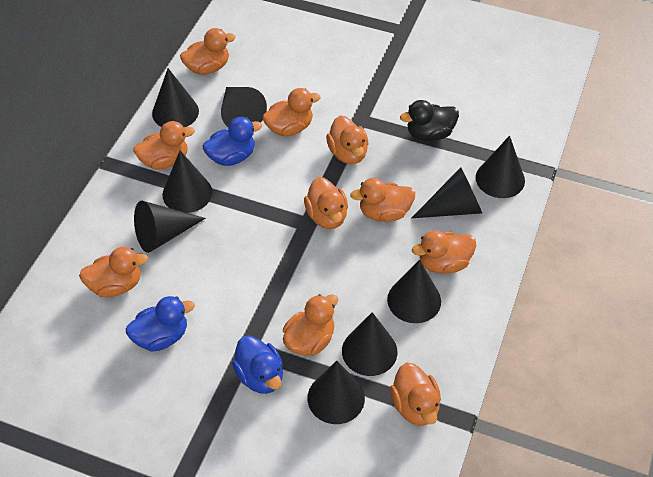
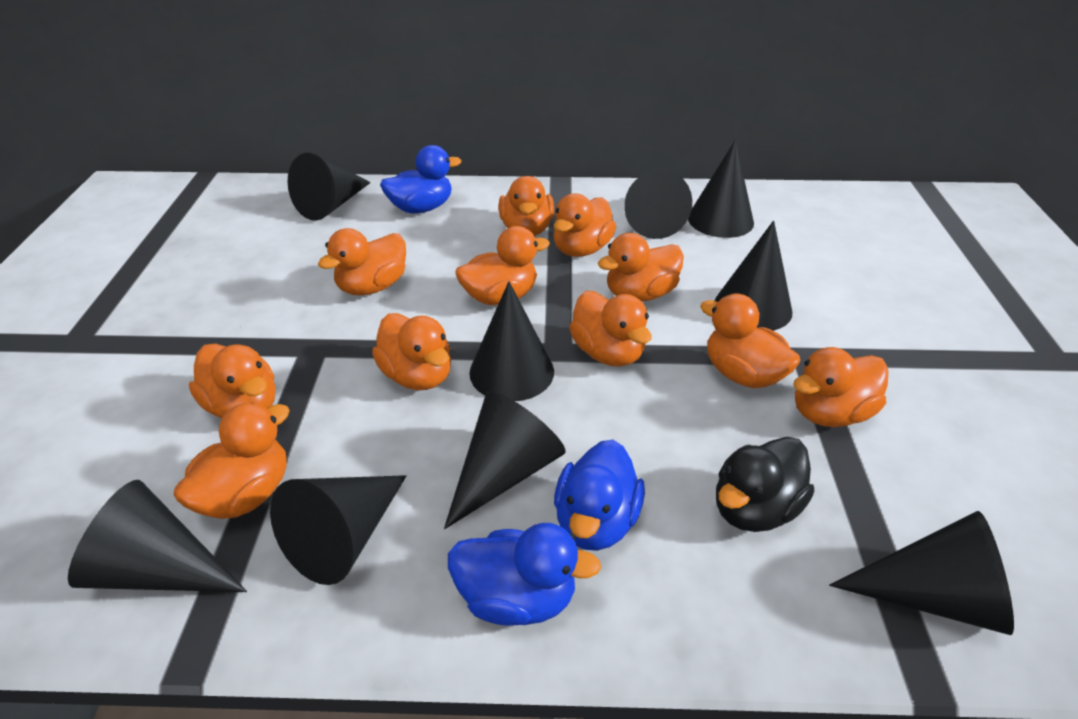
orange duck: 10 -> 11

